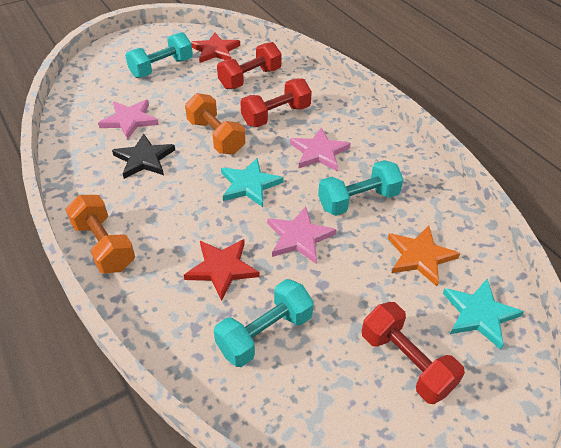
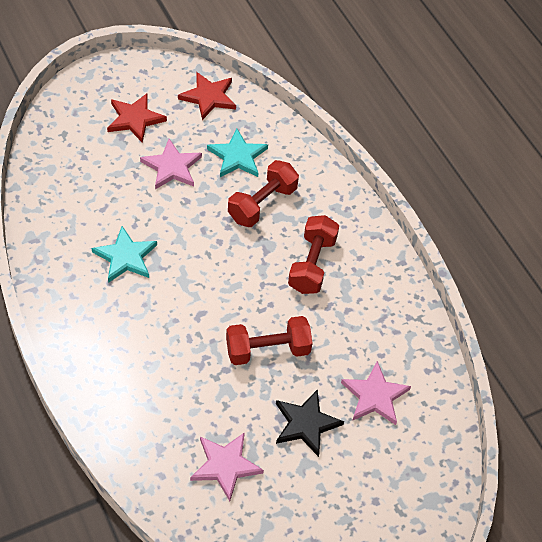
orange dumbbell: 2 -> 0
orange star: 1 -> 0
turquoise dumbbell: 3 -> 0

